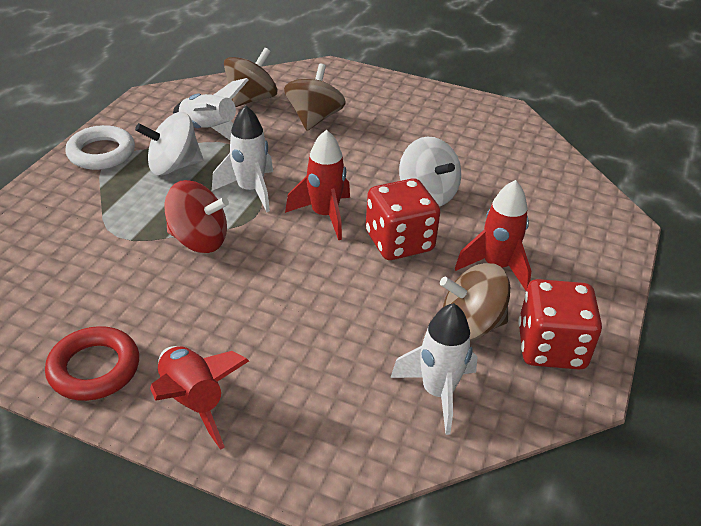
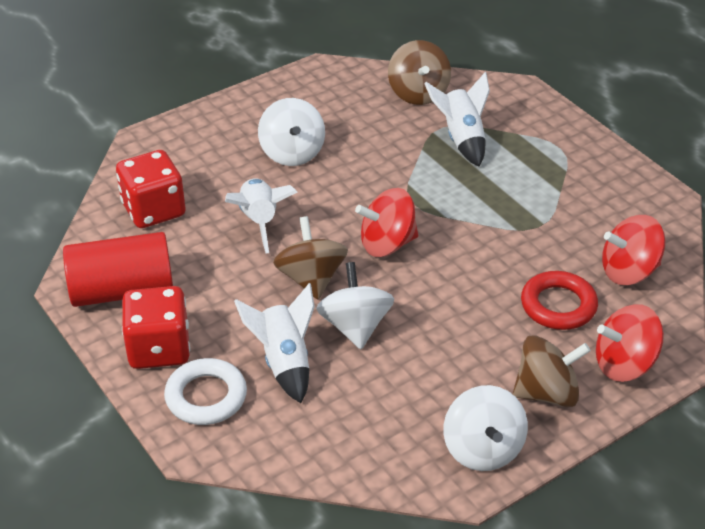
red cylinder: 0 -> 1
red rocket: 3 -> 0
red spinning top: 1 -> 3
white spinning top: 2 -> 3

